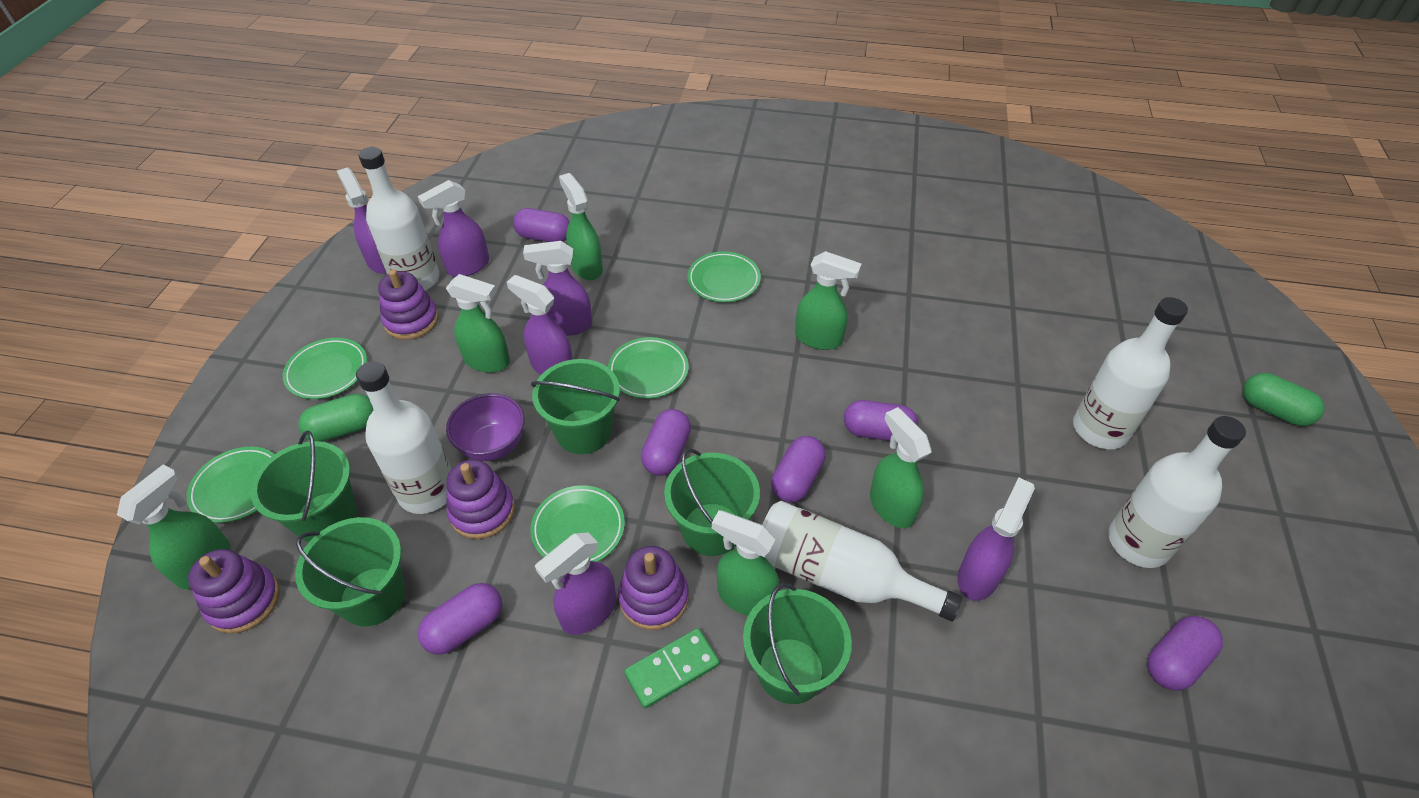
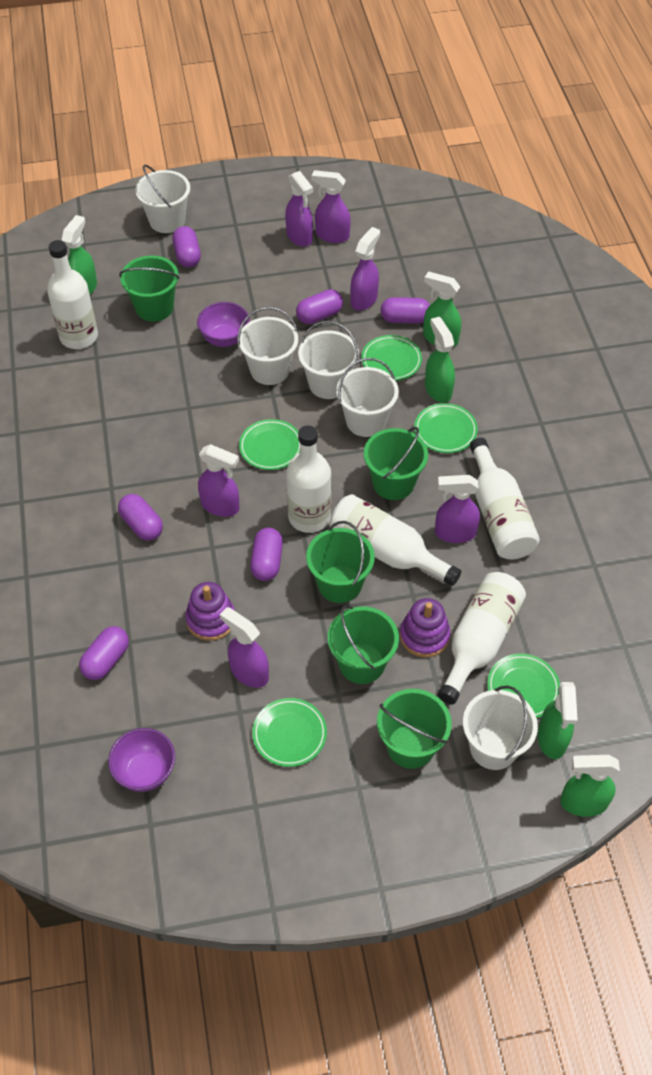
green capsule: 2 -> 0
green domino: 1 -> 0
green spray bottle: 6 -> 5
purple bowl: 1 -> 2
purple stacking toy: 4 -> 2
white bucket: 0 -> 5

